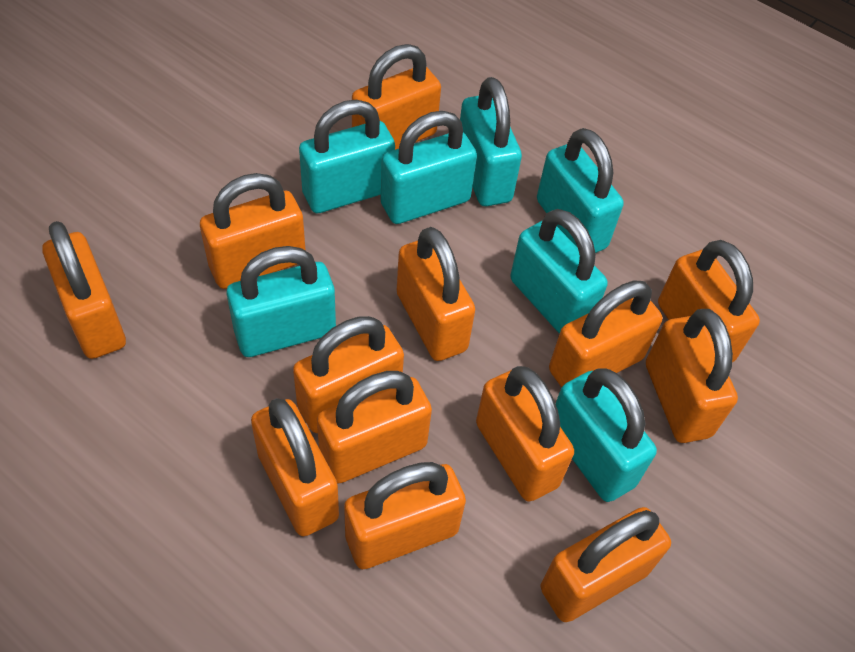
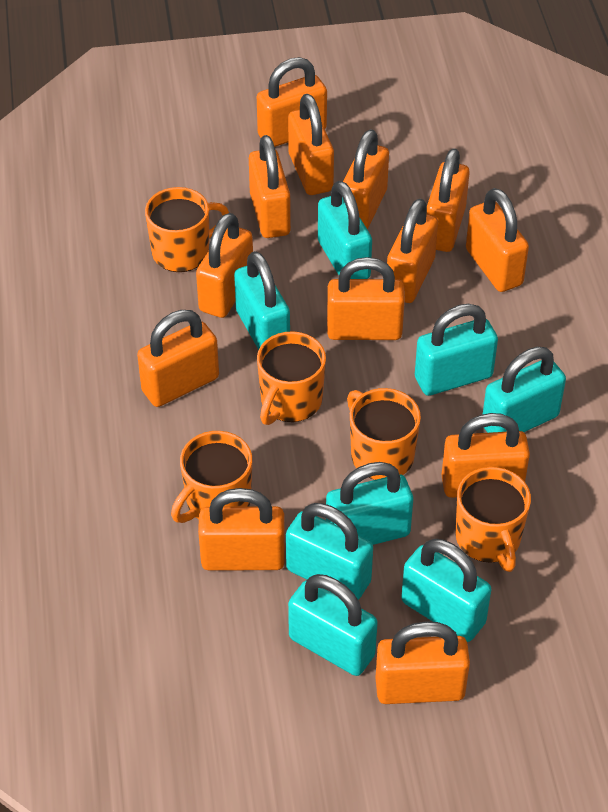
orange mug: 0 -> 5
turquoise padlock: 7 -> 8

